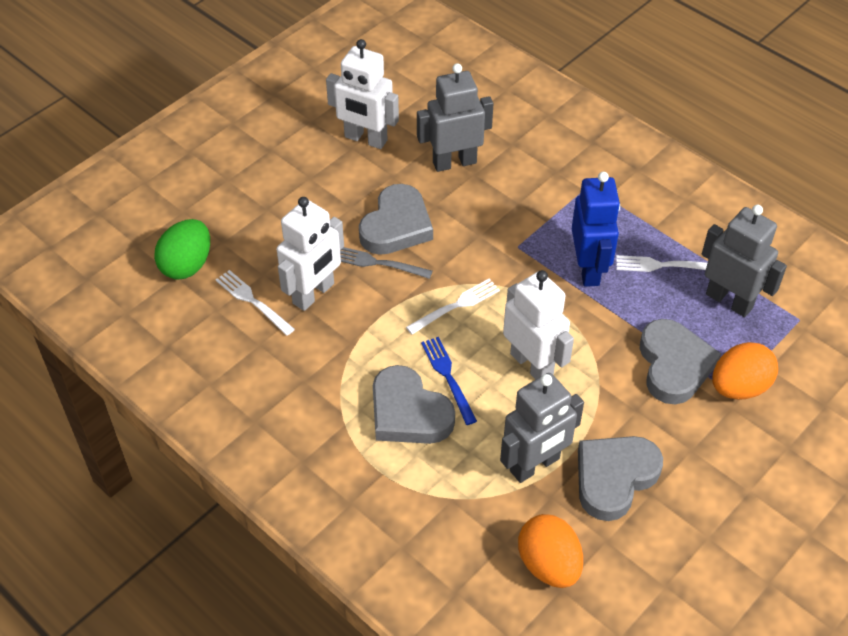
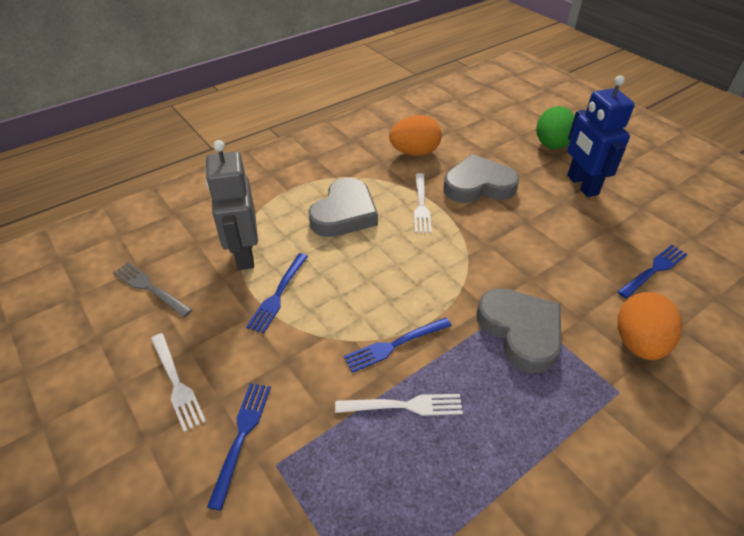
blue fork: 1 -> 4
grey heart: 4 -> 3
grey robot: 3 -> 1
white robot: 3 -> 0

